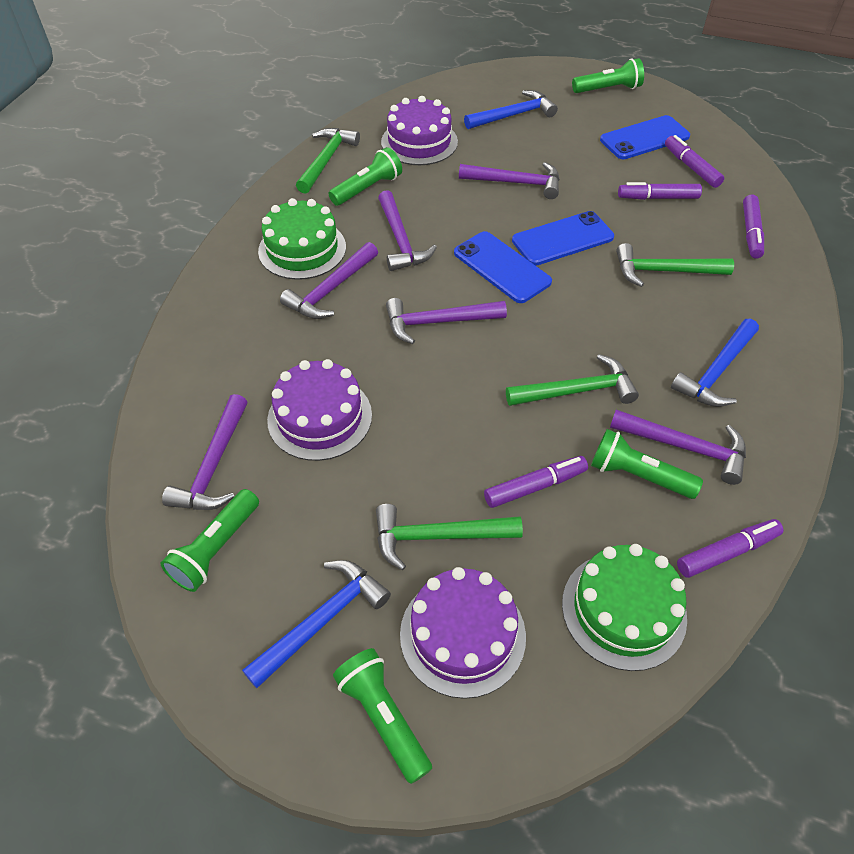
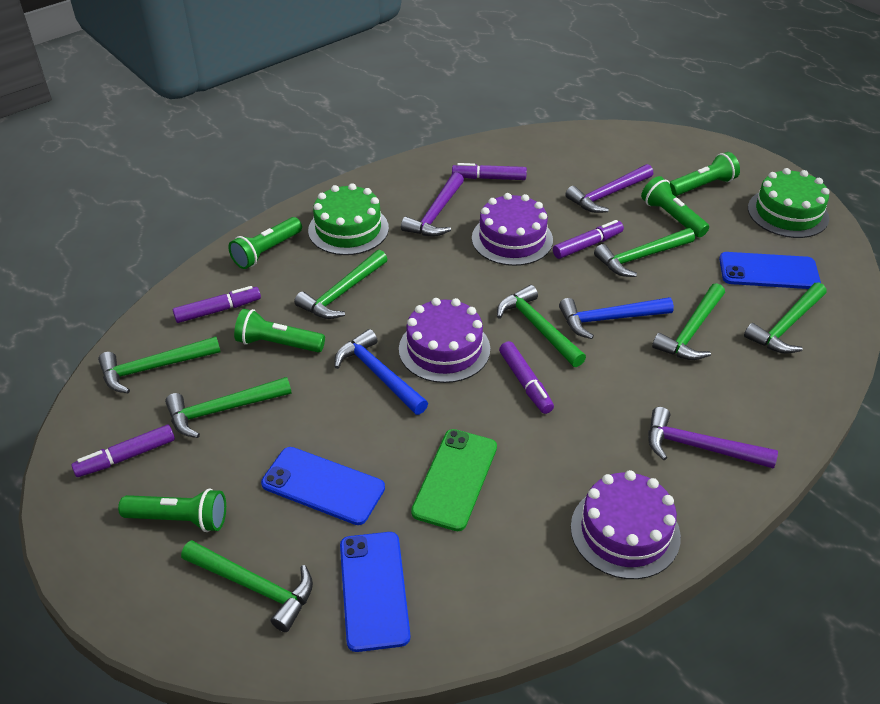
blue hammer: 3 -> 2
green hammer: 4 -> 8
green phone: 0 -> 1
purple hammer: 6 -> 3

